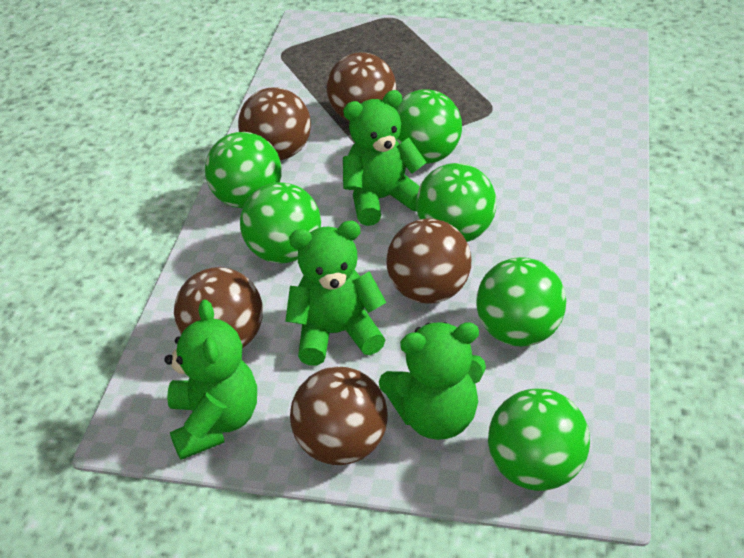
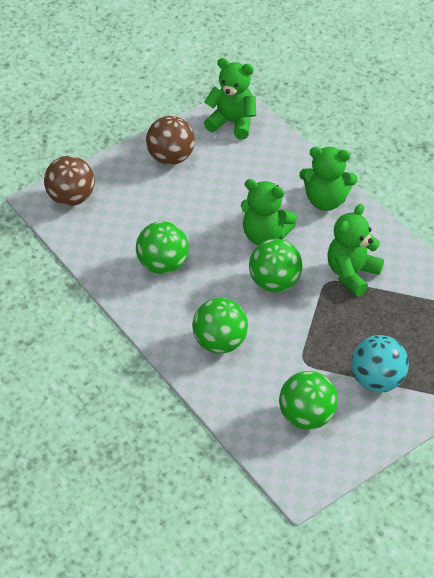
brown ball: 5 -> 2
green ball: 6 -> 4
turquoise ball: 0 -> 1

